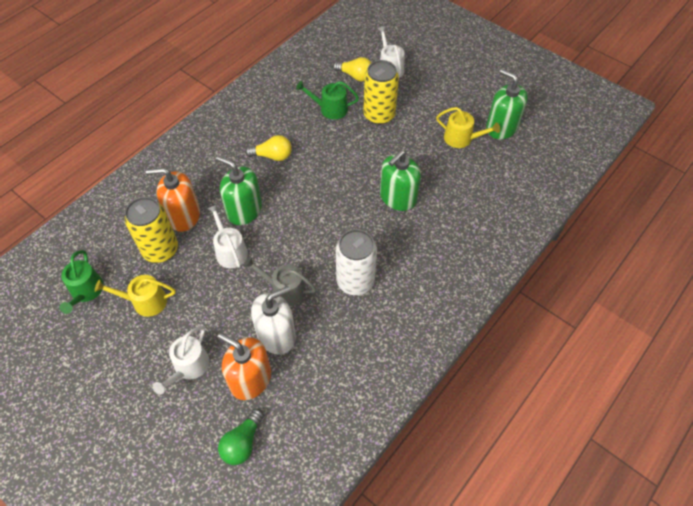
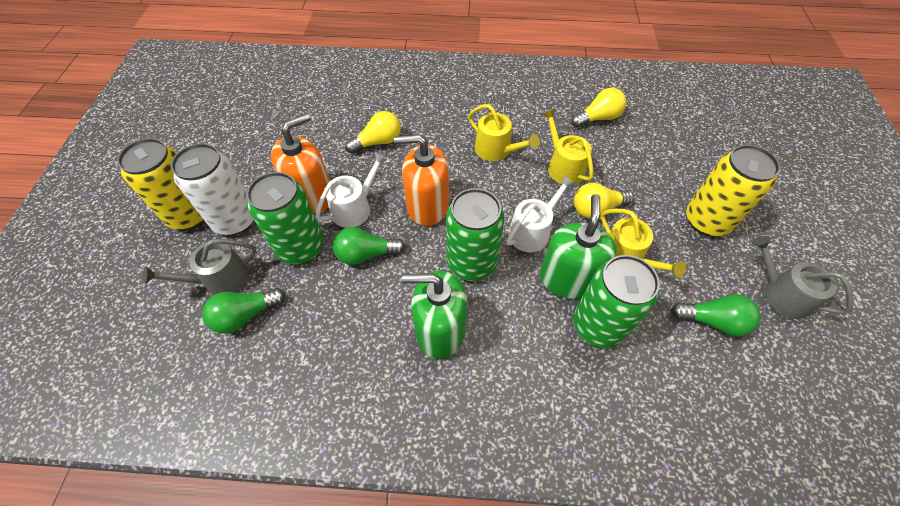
green can: 0 -> 3
green light bulb: 1 -> 3
green soap dispenser: 3 -> 2
green watering can: 2 -> 0
grey watering can: 1 -> 2
white soap dispenser: 1 -> 0
white watering can: 3 -> 2
yellow light bulb: 2 -> 3
yellow watering can: 2 -> 3

